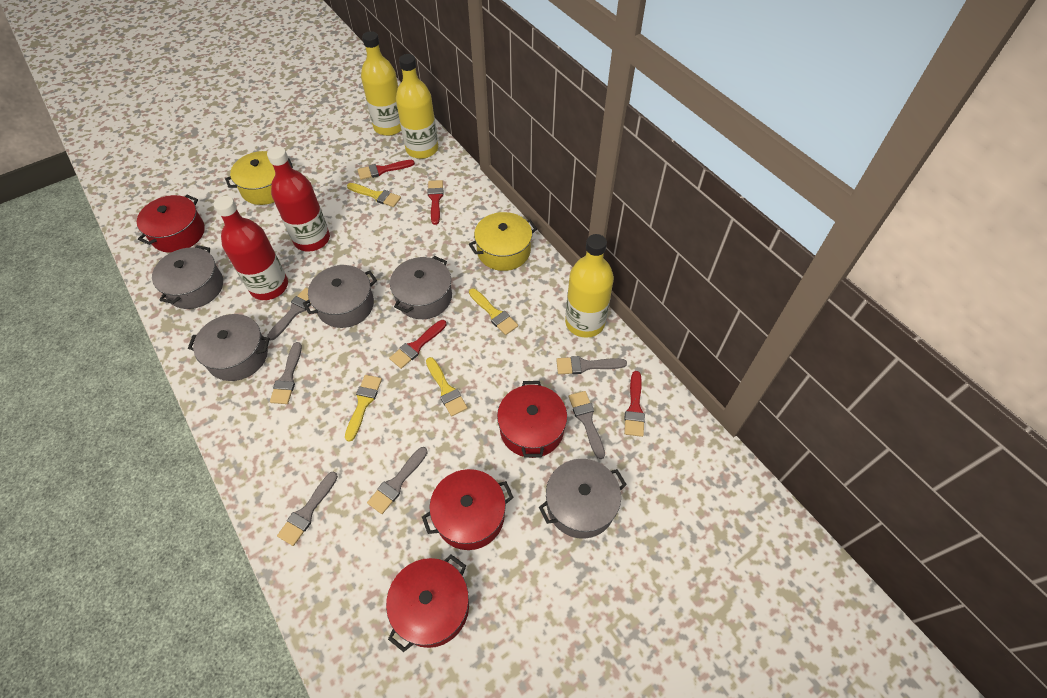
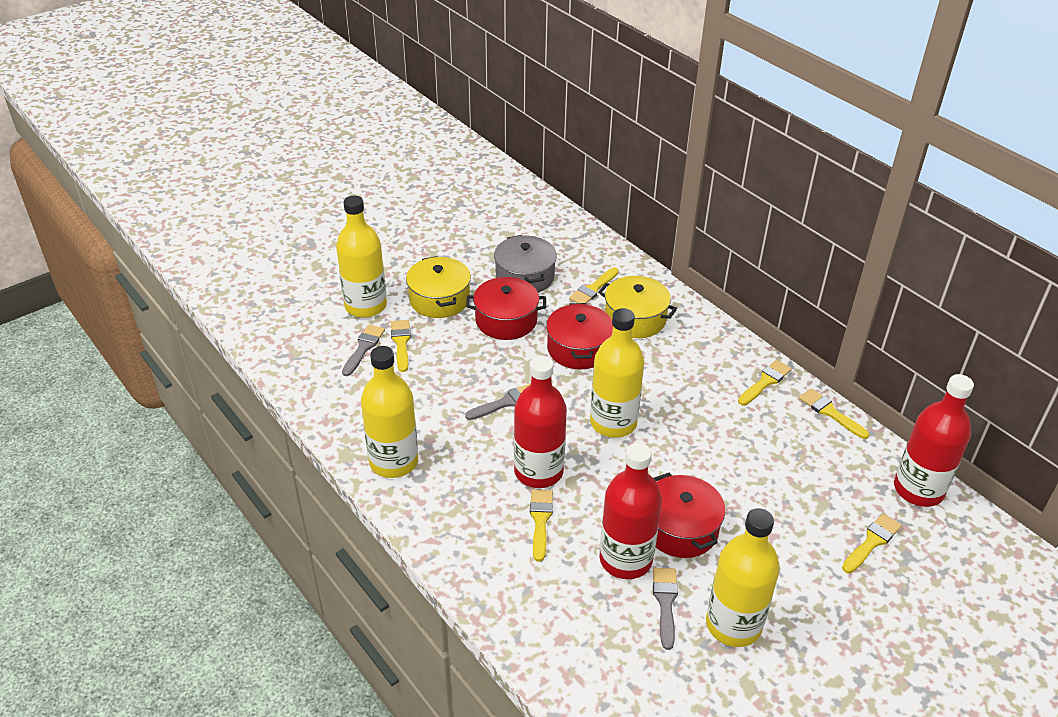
grey brush: 6 -> 3
grey pot: 5 -> 1
red bottle: 2 -> 3
red brush: 4 -> 0
red pot: 4 -> 3
yellow bottle: 3 -> 4
yellow brush: 4 -> 6

